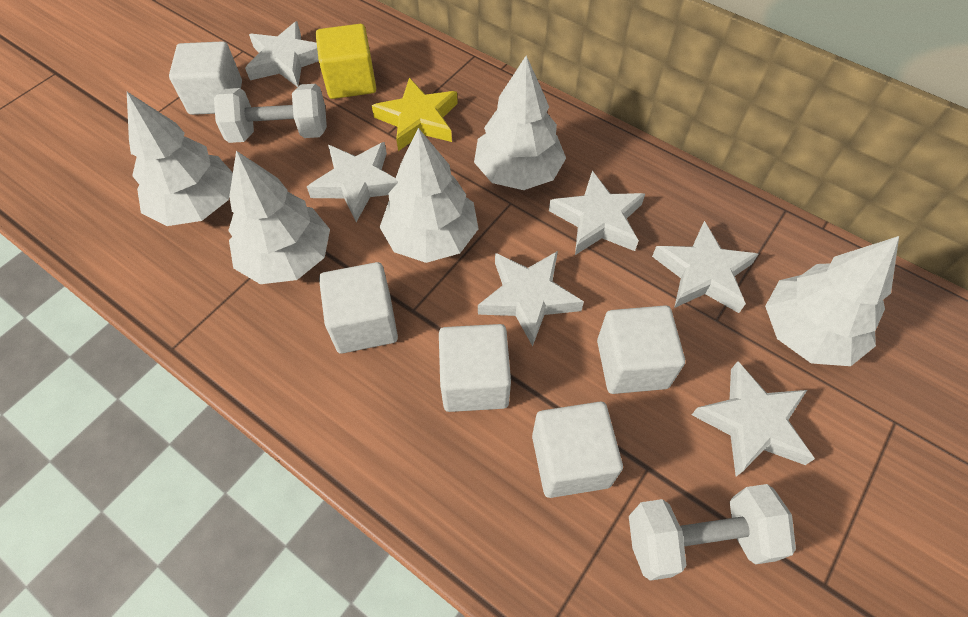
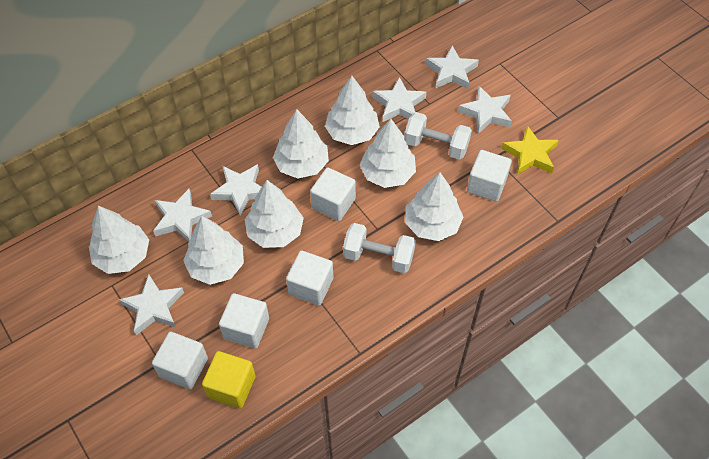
white tree: 5 -> 7

